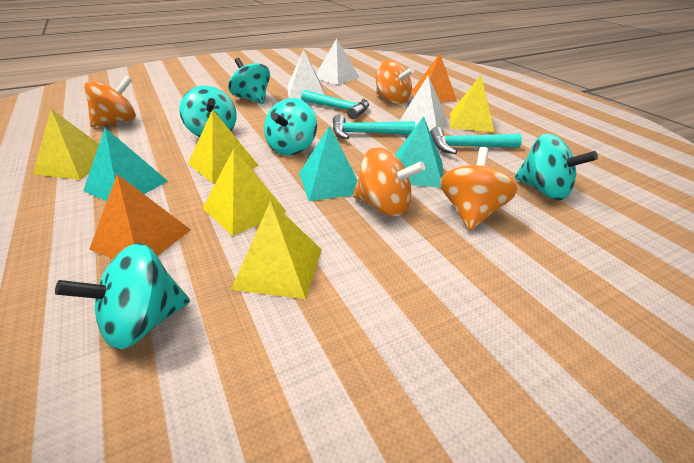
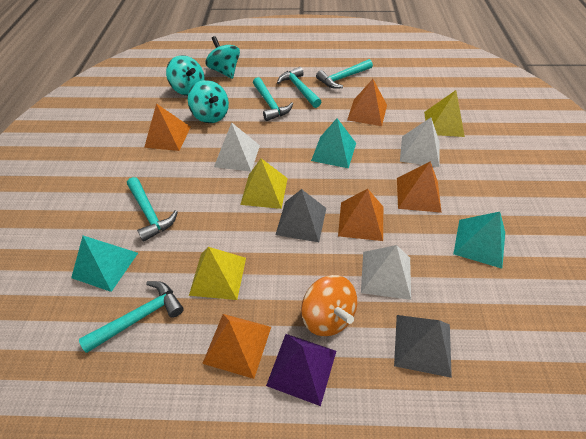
grey pyramid: 0 -> 2
orange pyramid: 2 -> 5
orange spinning top: 4 -> 1
purple pyramid: 0 -> 1
turquoise hammer: 3 -> 5
turquoise spinning top: 5 -> 3
yellow pyramid: 5 -> 3

